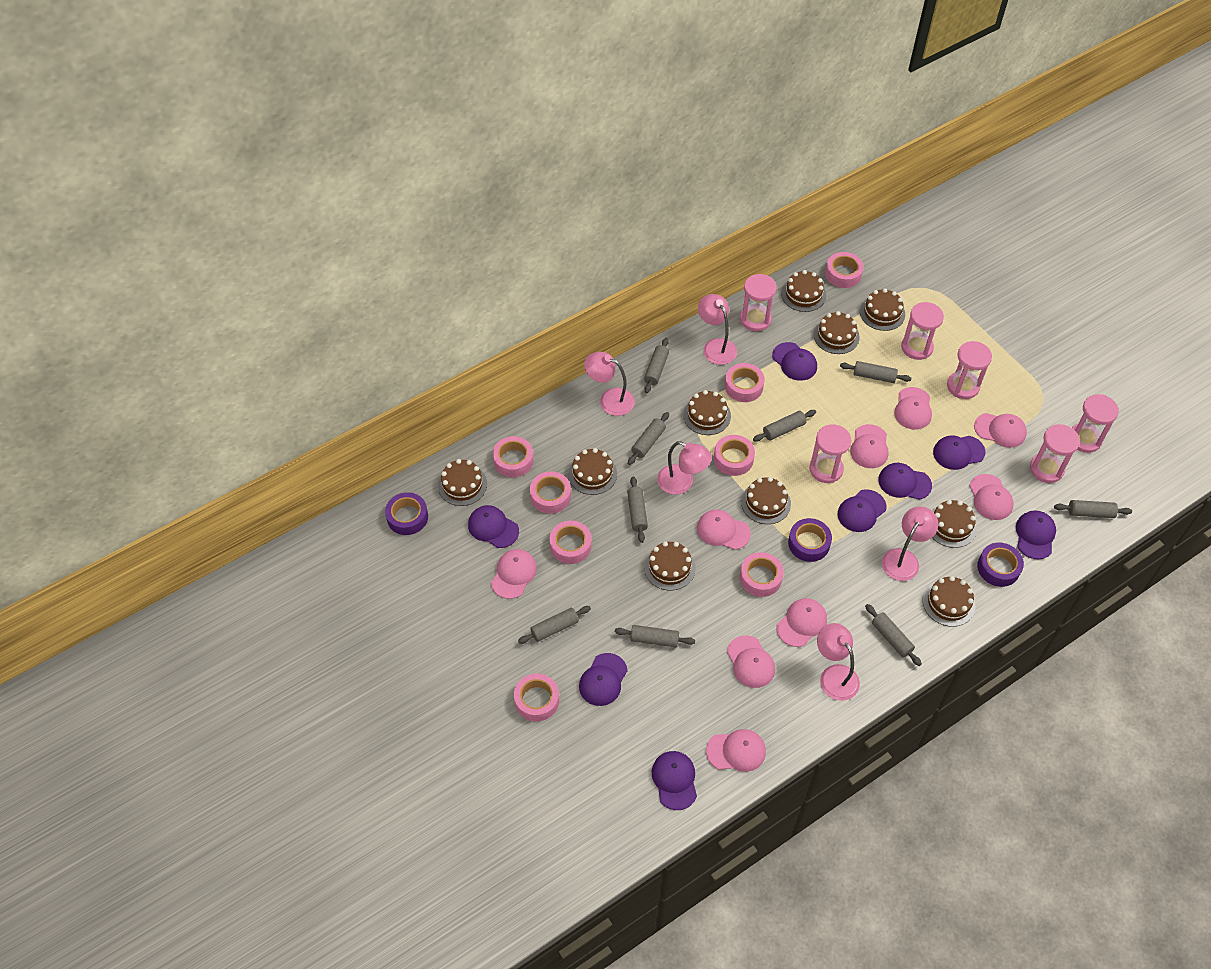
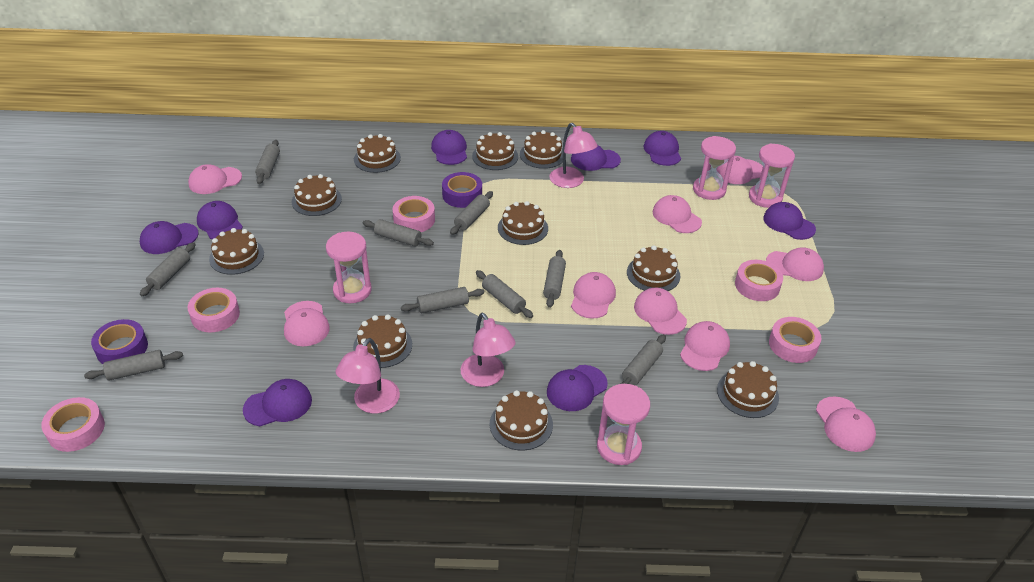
pink hourglass: 6 -> 4
pink lamp: 5 -> 3
pink tape: 8 -> 5
purple tape: 3 -> 2

